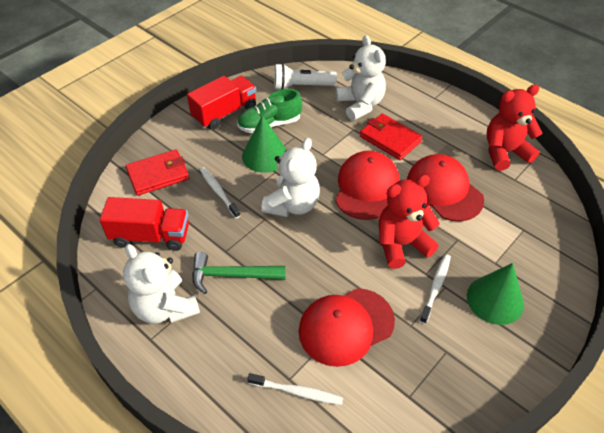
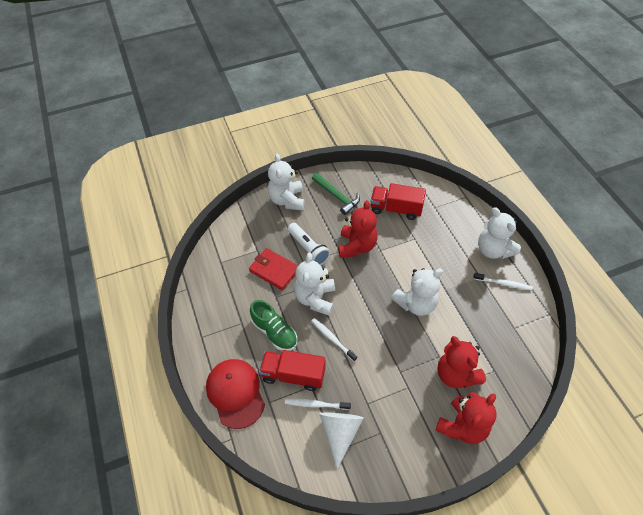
green cone: 2 -> 0
red cap: 3 -> 1
red teddy bear: 2 -> 3
red wallet: 2 -> 1
white cone: 0 -> 1
white teddy bear: 3 -> 4

